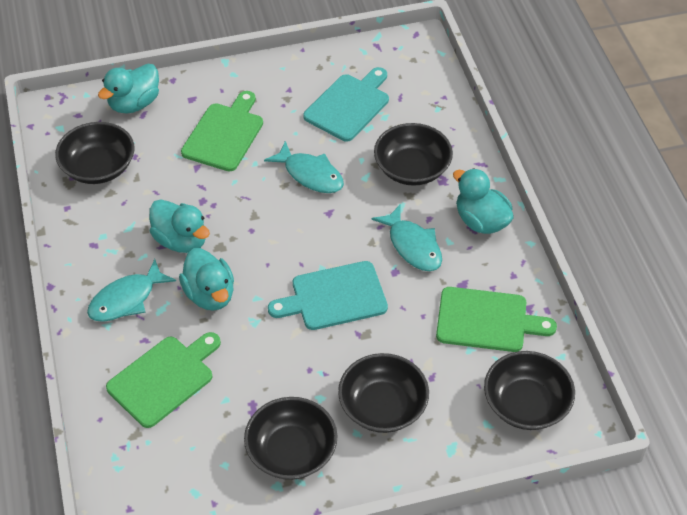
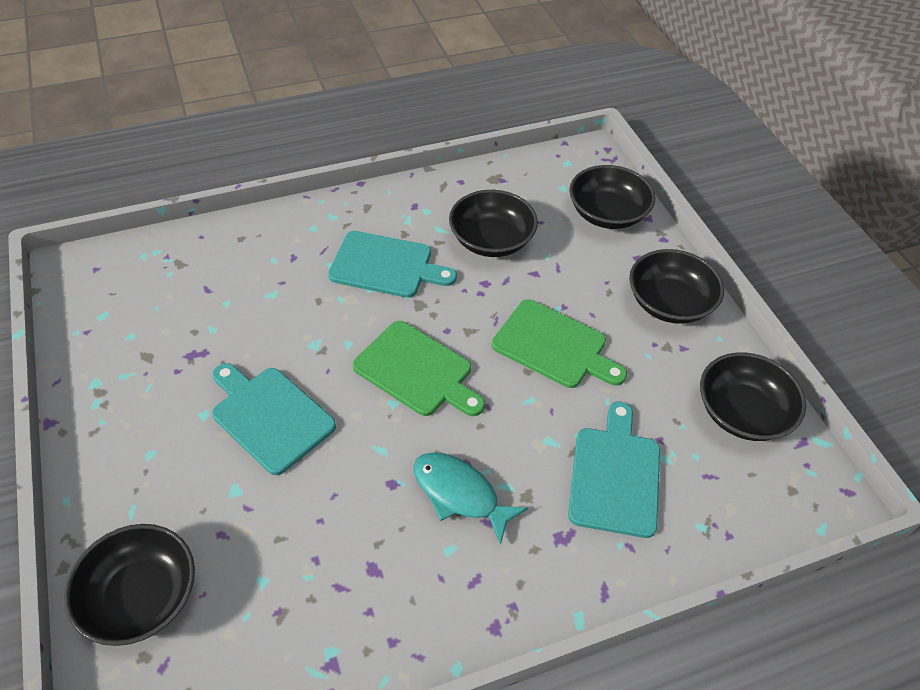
green cutting board: 3 -> 2
turquoise cutting board: 2 -> 3
turquoise duck: 4 -> 0
turquoise fish: 3 -> 1

